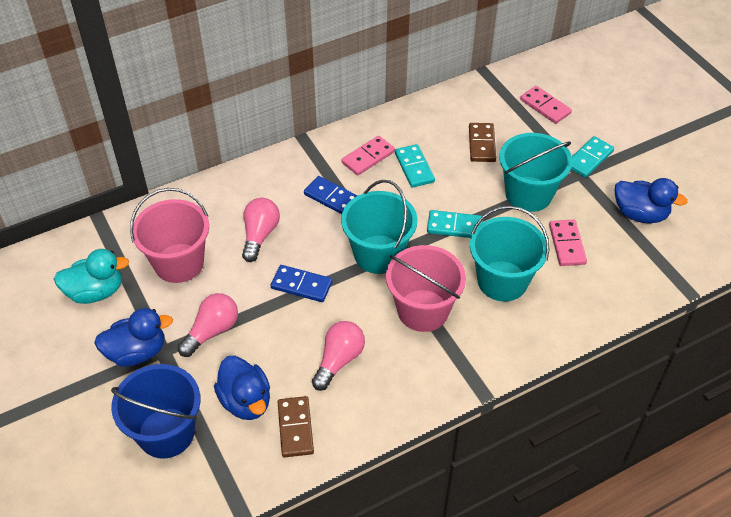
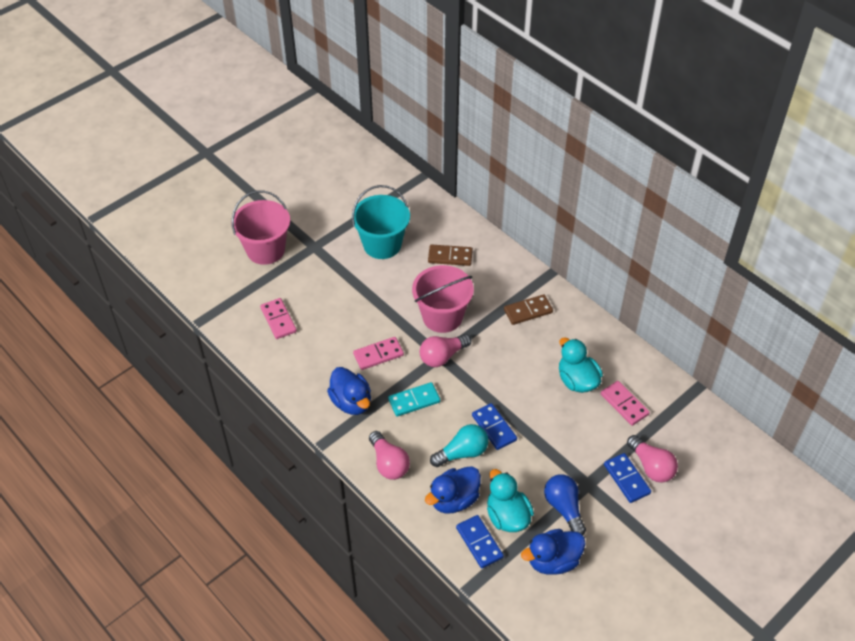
blue bucket: 1 -> 0
blue domino: 2 -> 3
blue light bulb: 0 -> 1
turquoise bucket: 3 -> 1
turquoise domino: 3 -> 1
turquoise duck: 1 -> 2
turquoise light bulb: 0 -> 1

